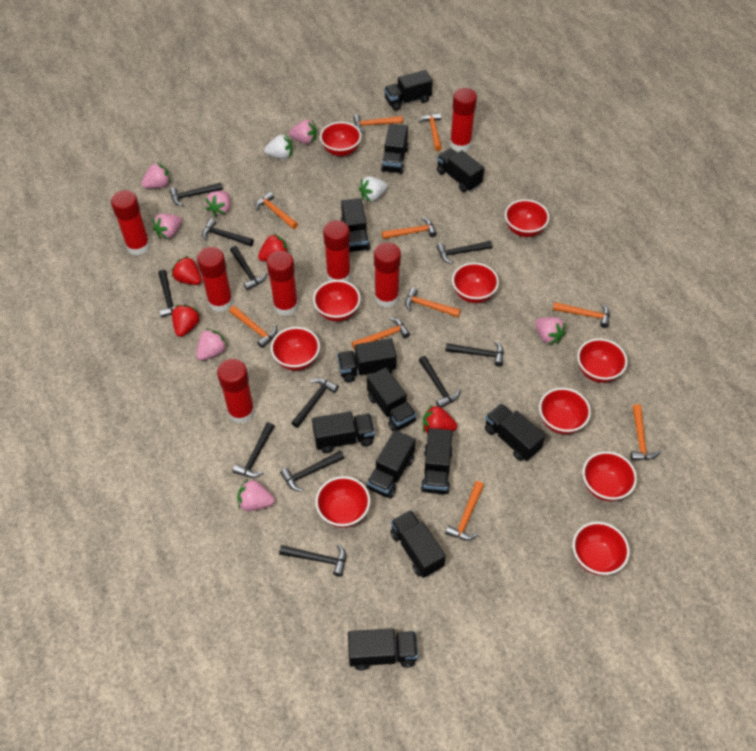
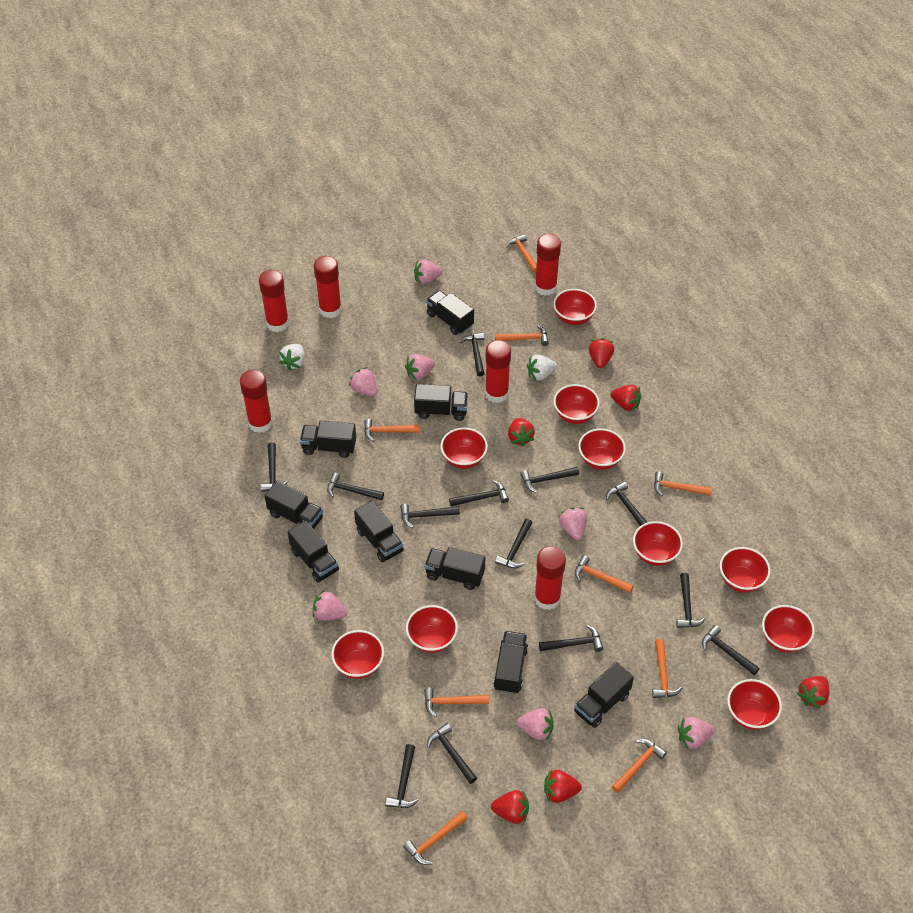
black hammer: 11 -> 13
black truck: 12 -> 9
orange hammer: 10 -> 9
red glue stick: 7 -> 6
red strawberry: 4 -> 6

